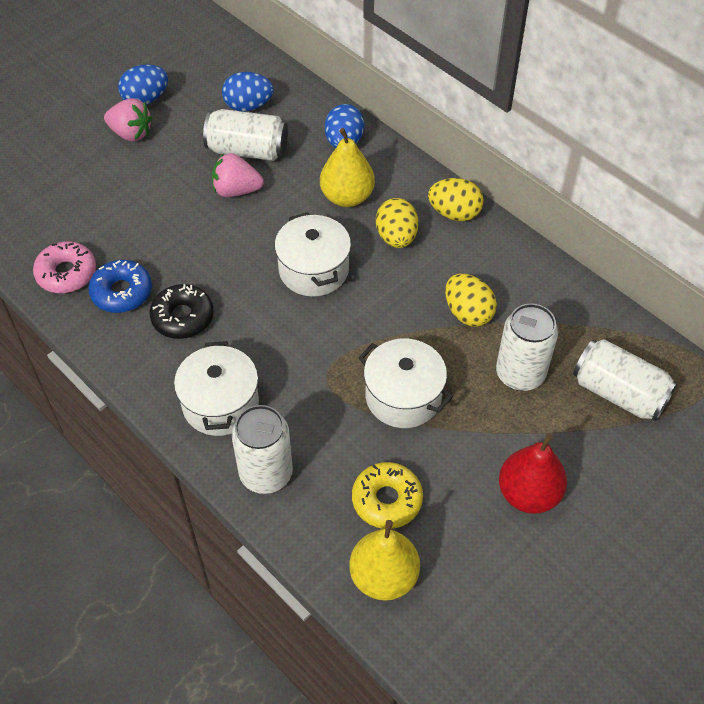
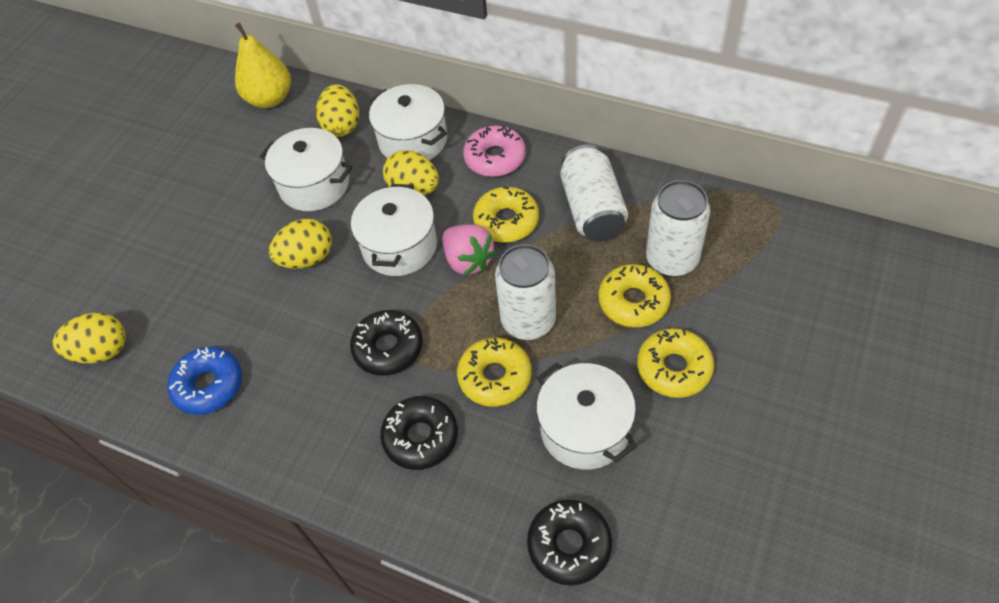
black donut: 1 -> 3
blue egg: 3 -> 0
pink strawberry: 2 -> 1
red pear: 1 -> 0
white can: 4 -> 3
white pot: 3 -> 4
yellow donut: 1 -> 4
yellow egg: 3 -> 4
yellow pear: 2 -> 1

